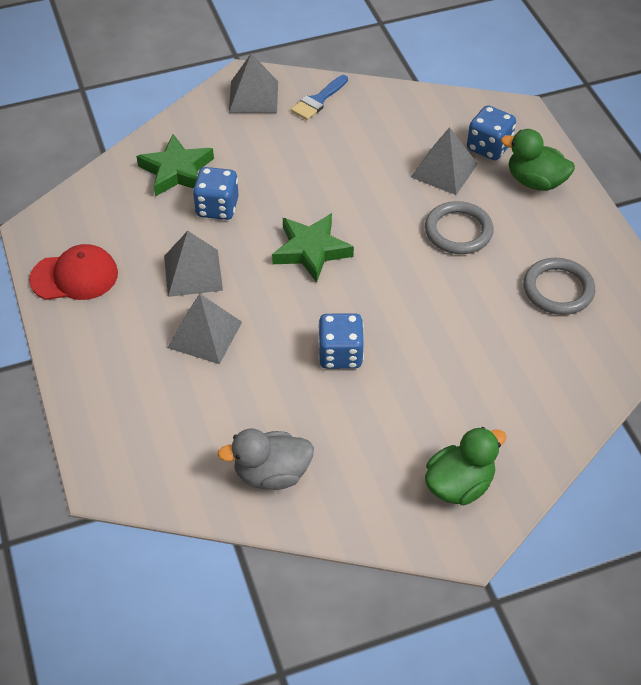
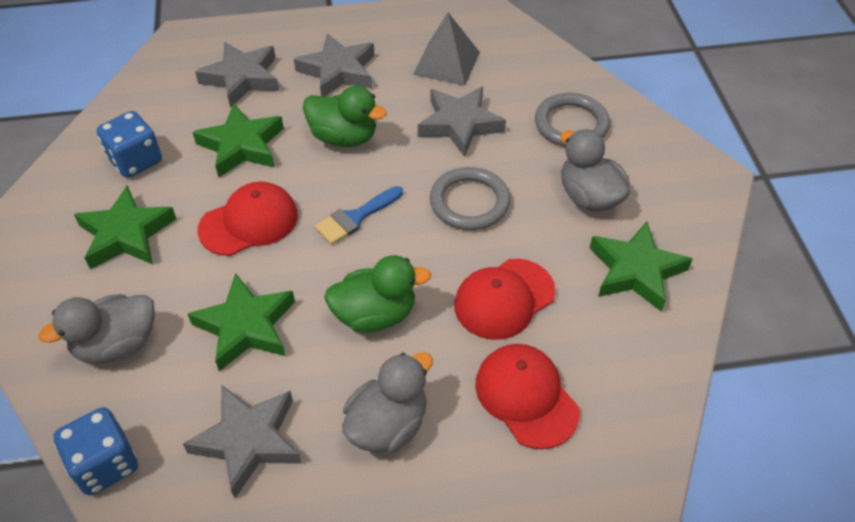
blue dice: 3 -> 2
green star: 2 -> 4
grey duck: 1 -> 3
grey pyramid: 4 -> 1
grey star: 0 -> 4
red cap: 1 -> 3

